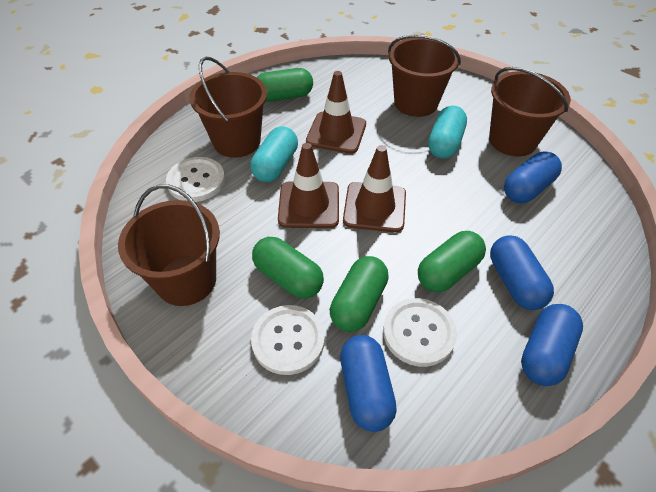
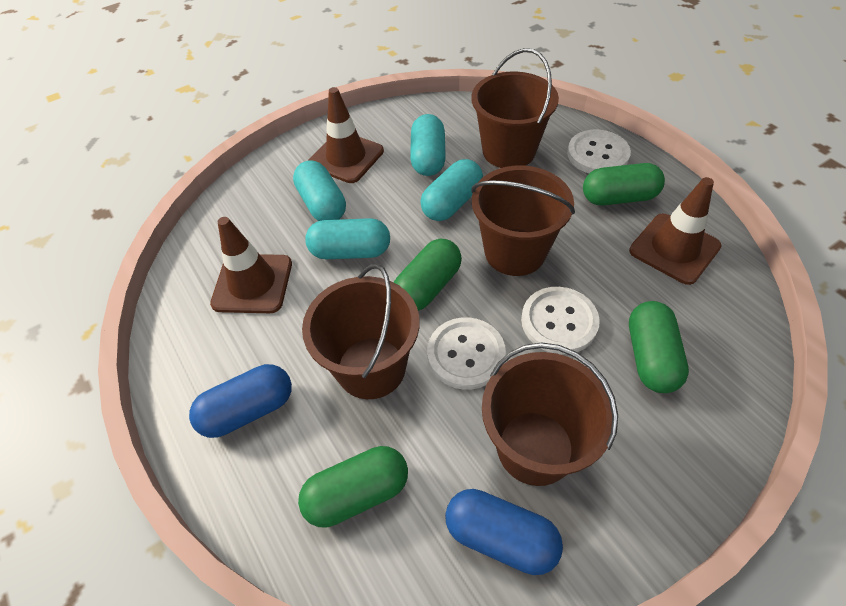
blue capsule: 4 -> 2
turquoise capsule: 2 -> 4

